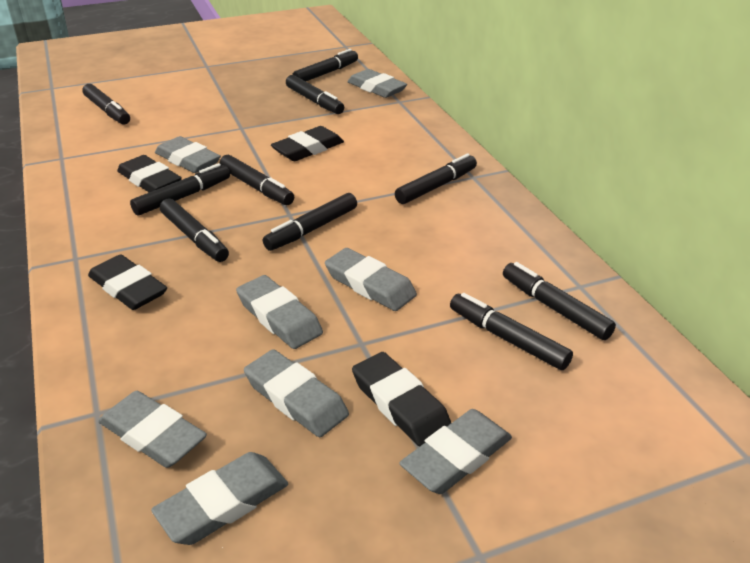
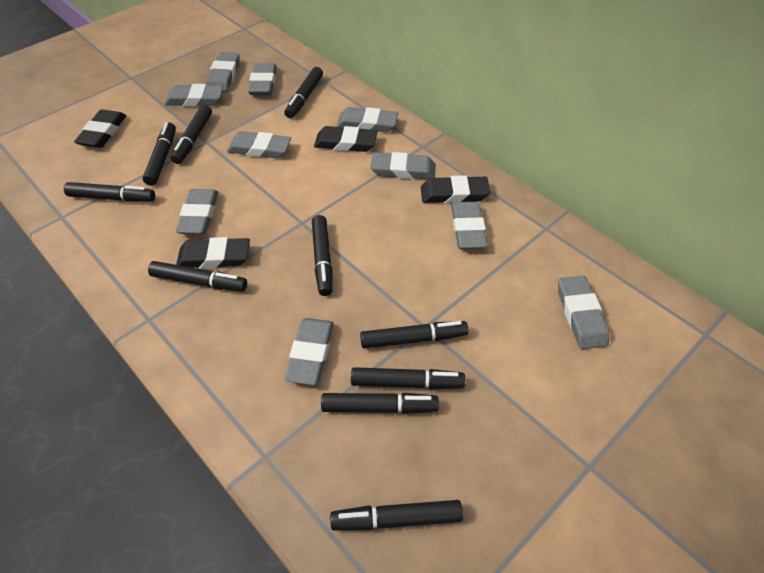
grey eraser: 8 -> 10

